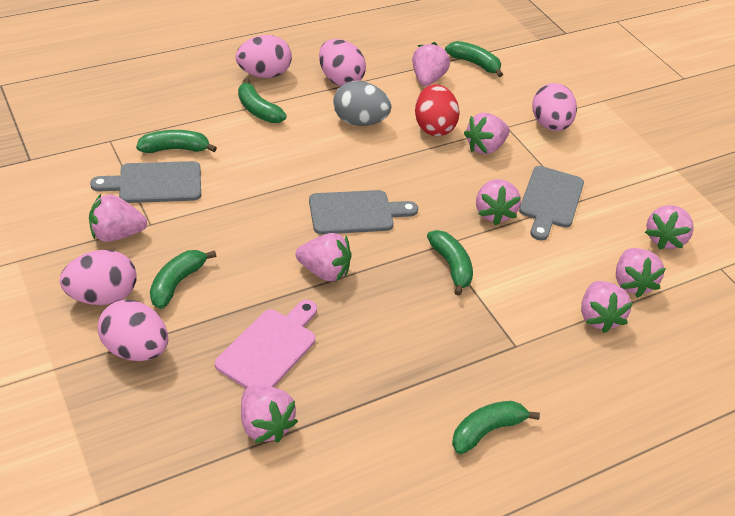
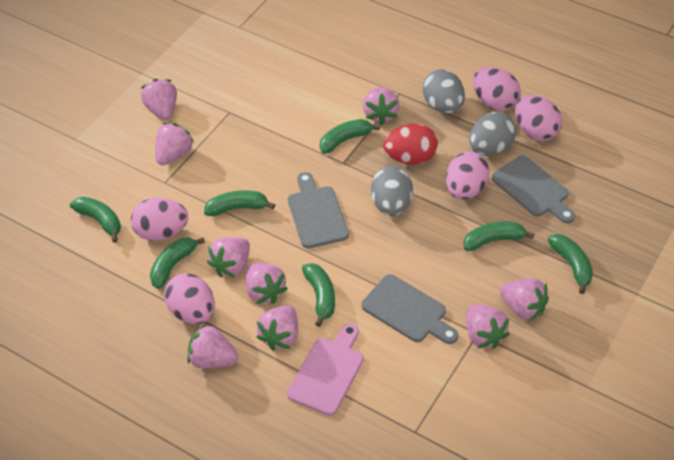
green banana: 6 -> 7
grey egg: 1 -> 3

